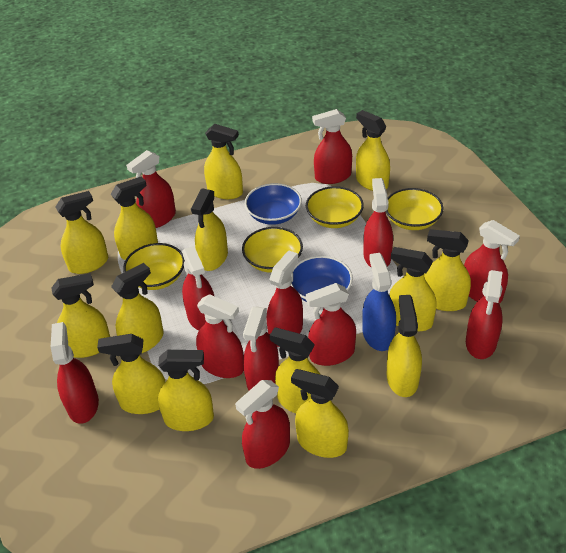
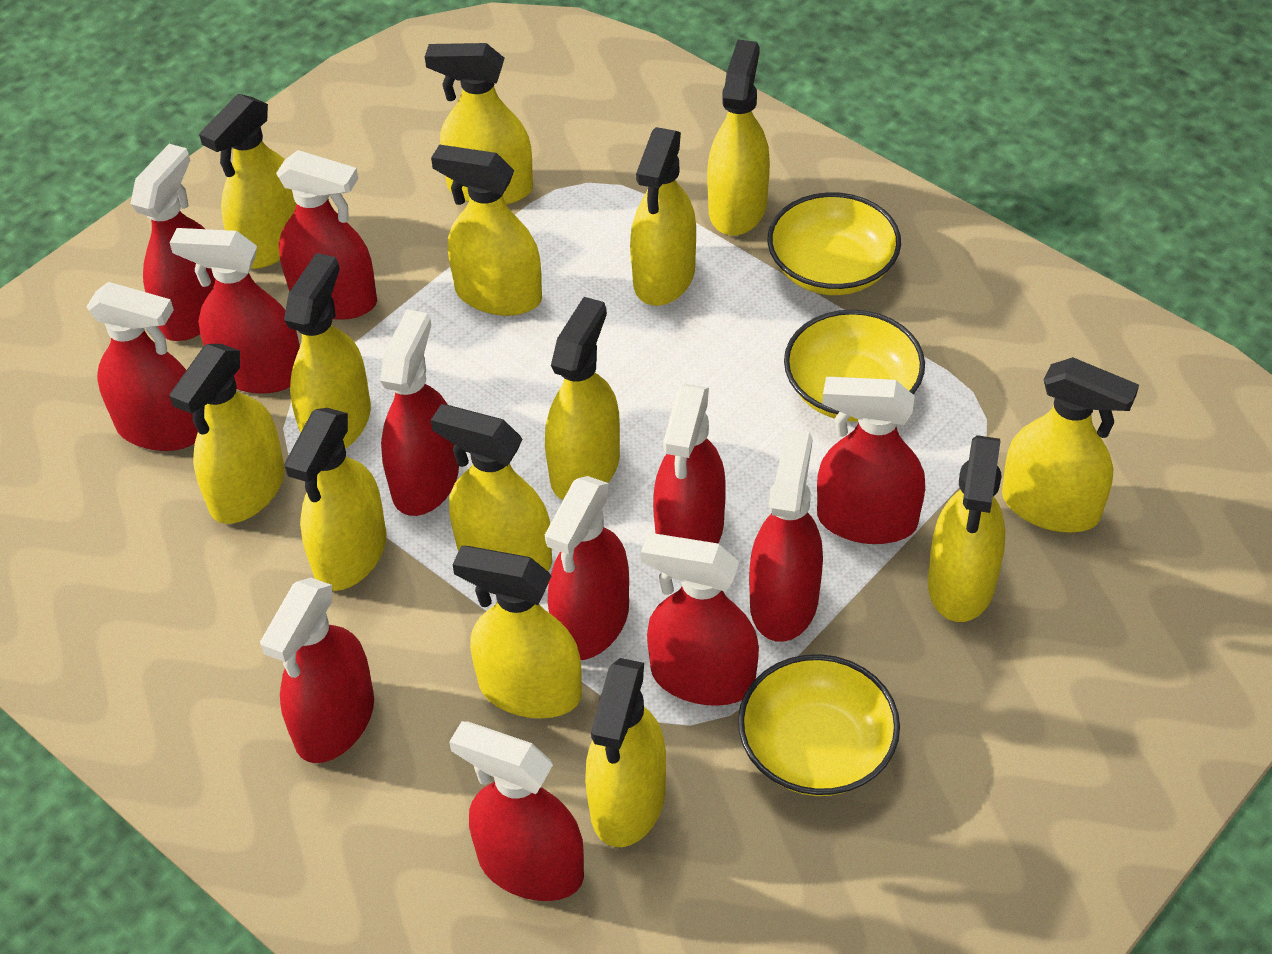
blue bowl: 2 -> 0
blue spray bottle: 1 -> 0
yellow bowl: 4 -> 3

